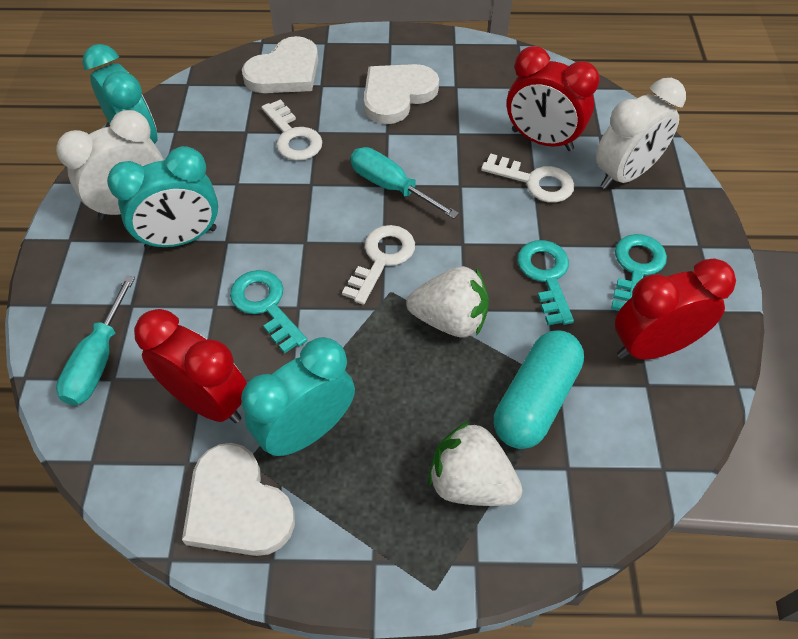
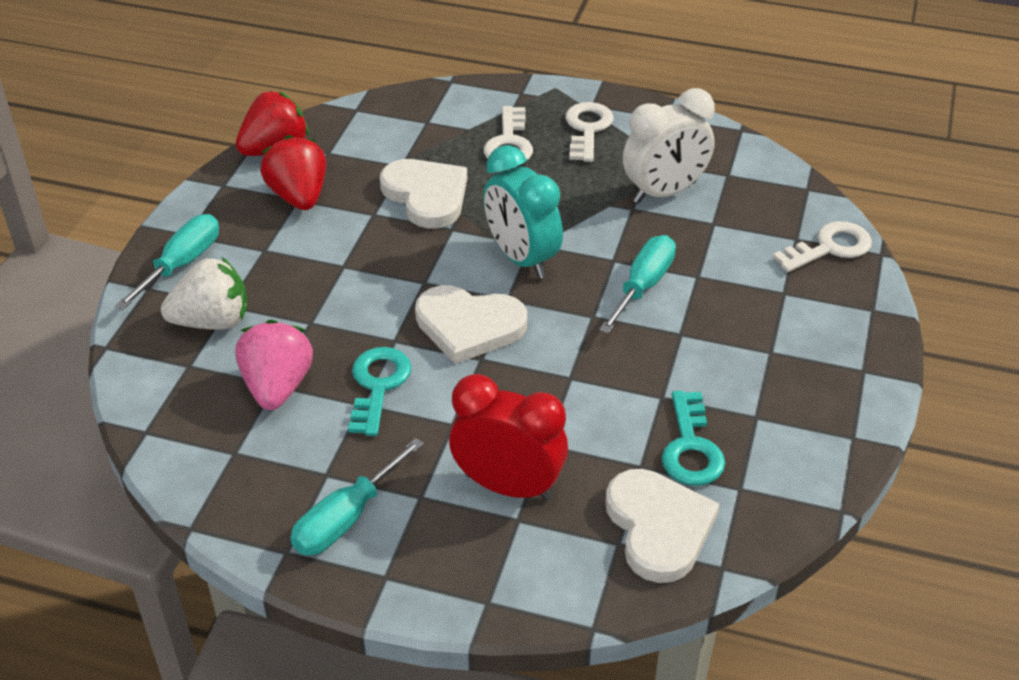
pink strawberry: 0 -> 1
red clock: 3 -> 1
red strawberry: 0 -> 2
turquoise capsule: 1 -> 0
turquoise clock: 3 -> 1
turquoise key: 3 -> 2
turquoise screwdriver: 2 -> 3
white clock: 2 -> 1
white strawberry: 2 -> 1

